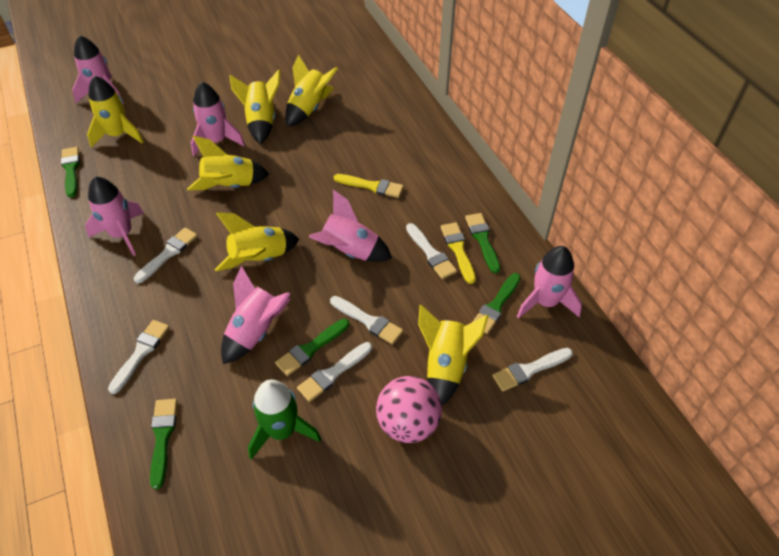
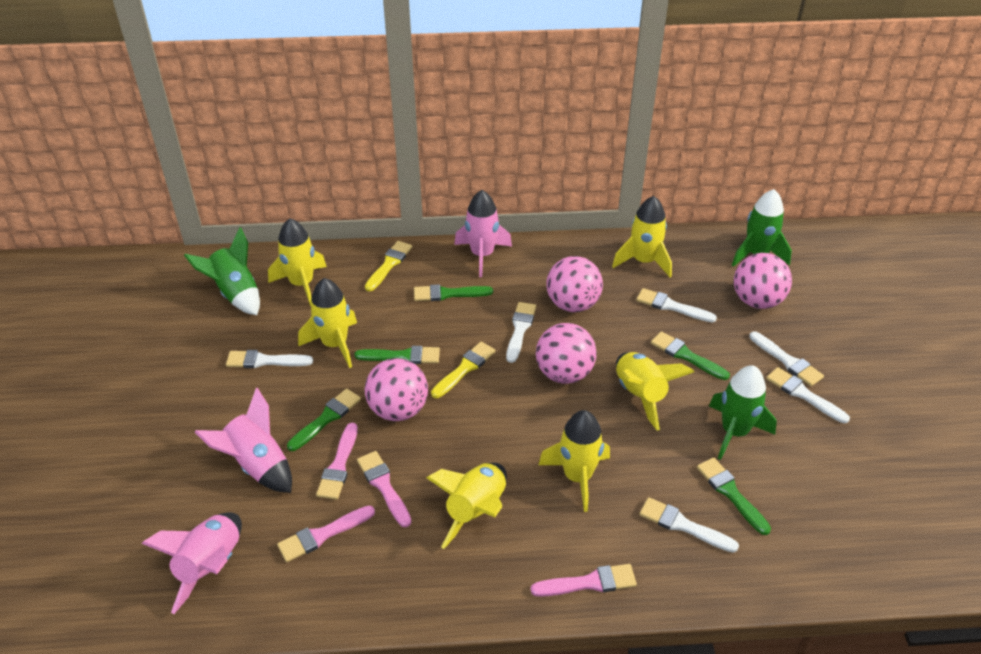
green rocket: 1 -> 3
pink ball: 1 -> 4
pink brush: 0 -> 4
pink rocket: 6 -> 3

